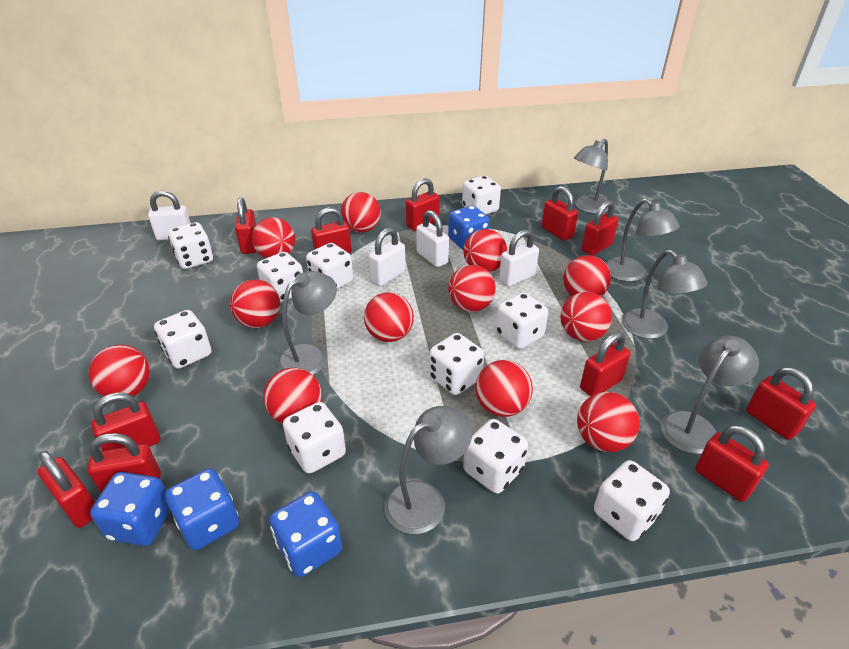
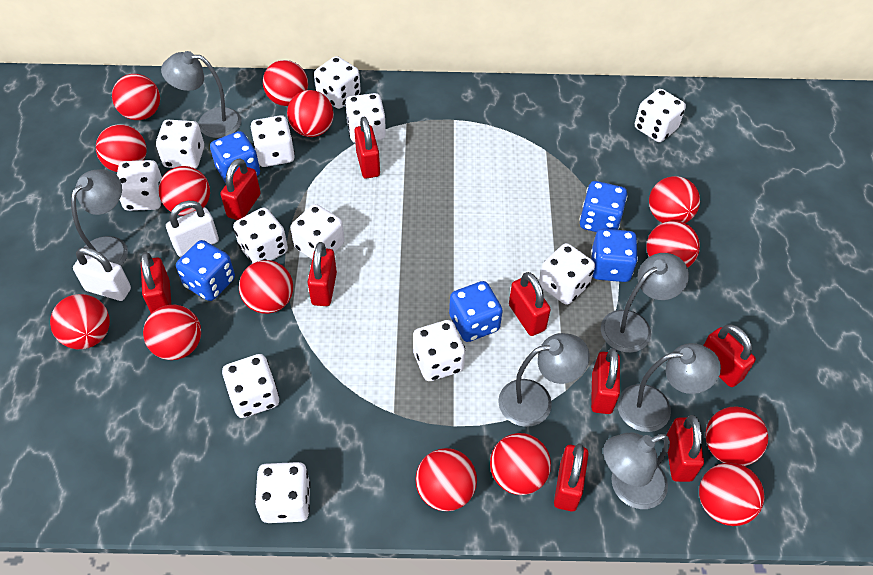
blue dice: 4 -> 5
red ball: 12 -> 14
red padlock: 11 -> 9
white dice: 10 -> 12
white padlock: 4 -> 2

